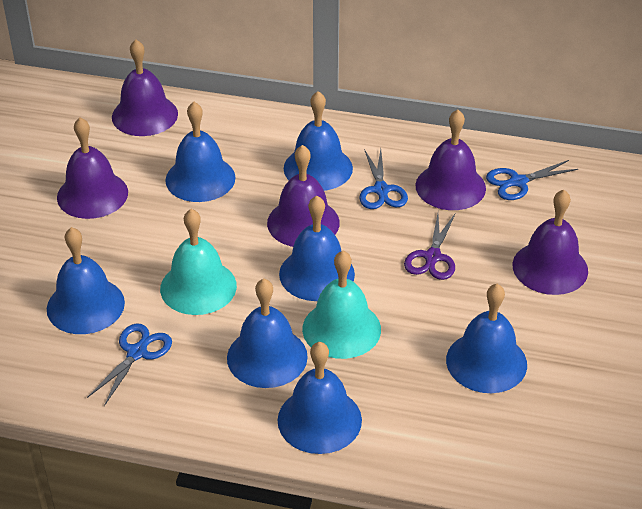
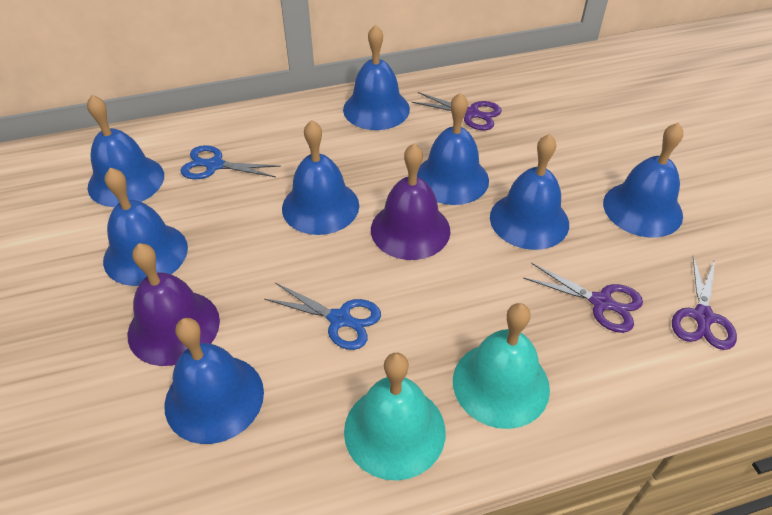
blue bell: 7 -> 8
blue scissors: 3 -> 2
purple bell: 5 -> 2
purple scissors: 1 -> 3

